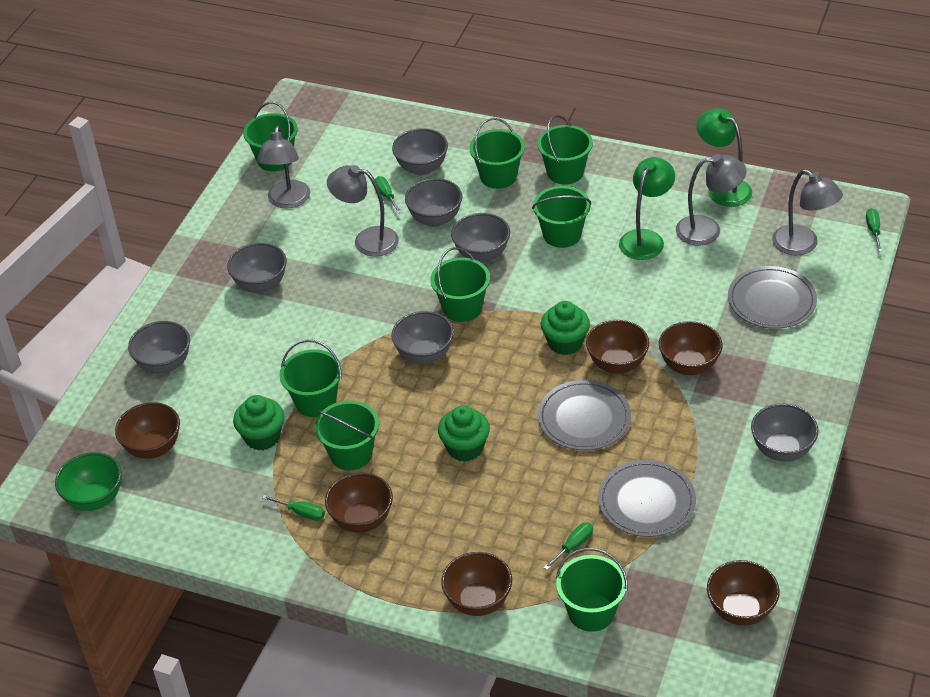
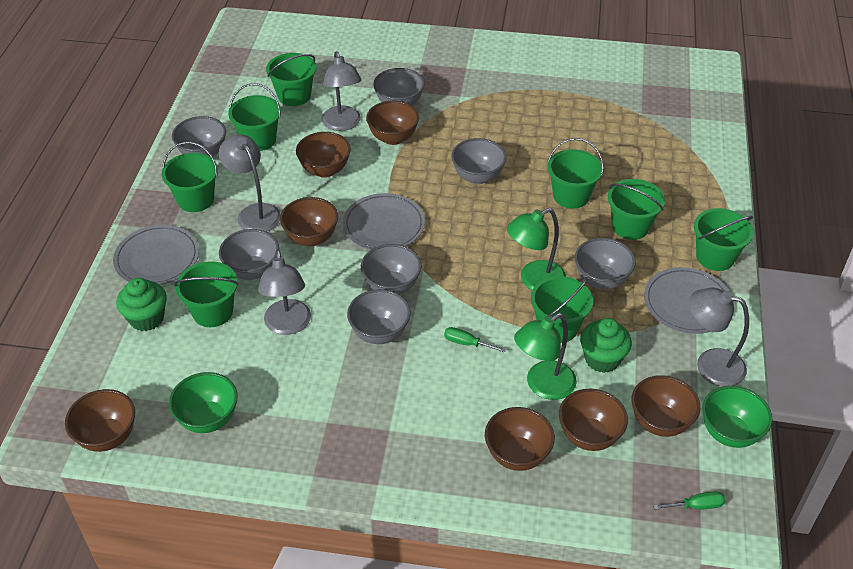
brown bowl: 6 -> 7
green bowl: 1 -> 2
green cupcake: 3 -> 2
green screwdriver: 4 -> 2

